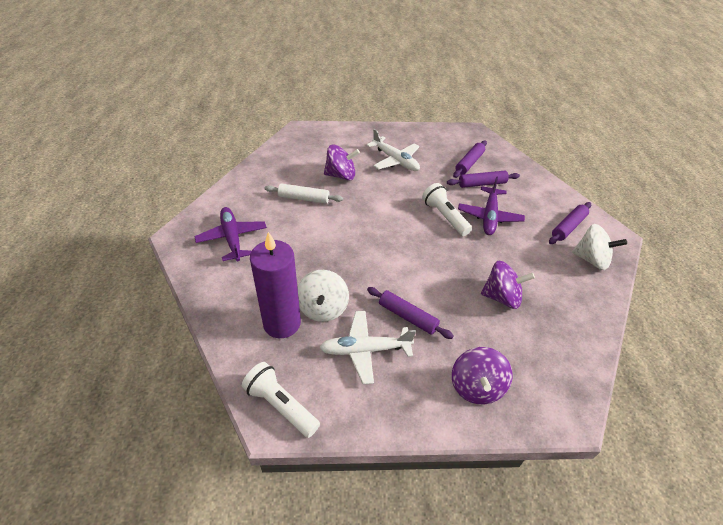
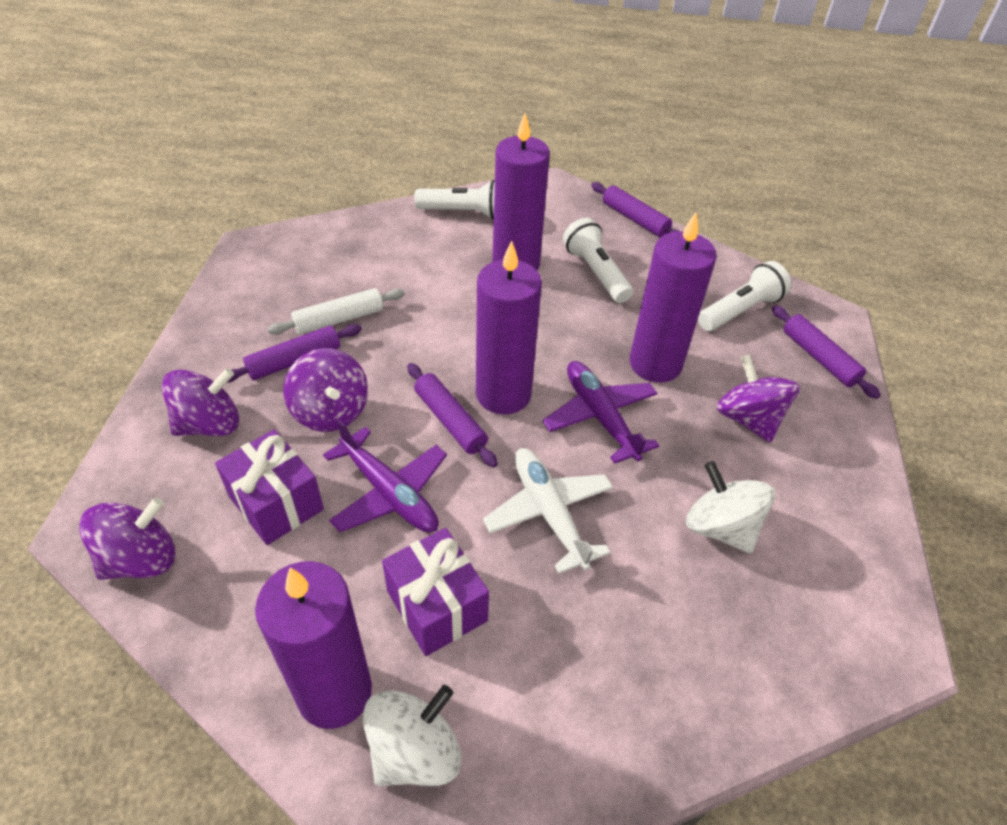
purple candle: 1 -> 4
purple gift: 0 -> 2
purple spinning top: 3 -> 4
white flashlight: 2 -> 3
white plane: 2 -> 1

